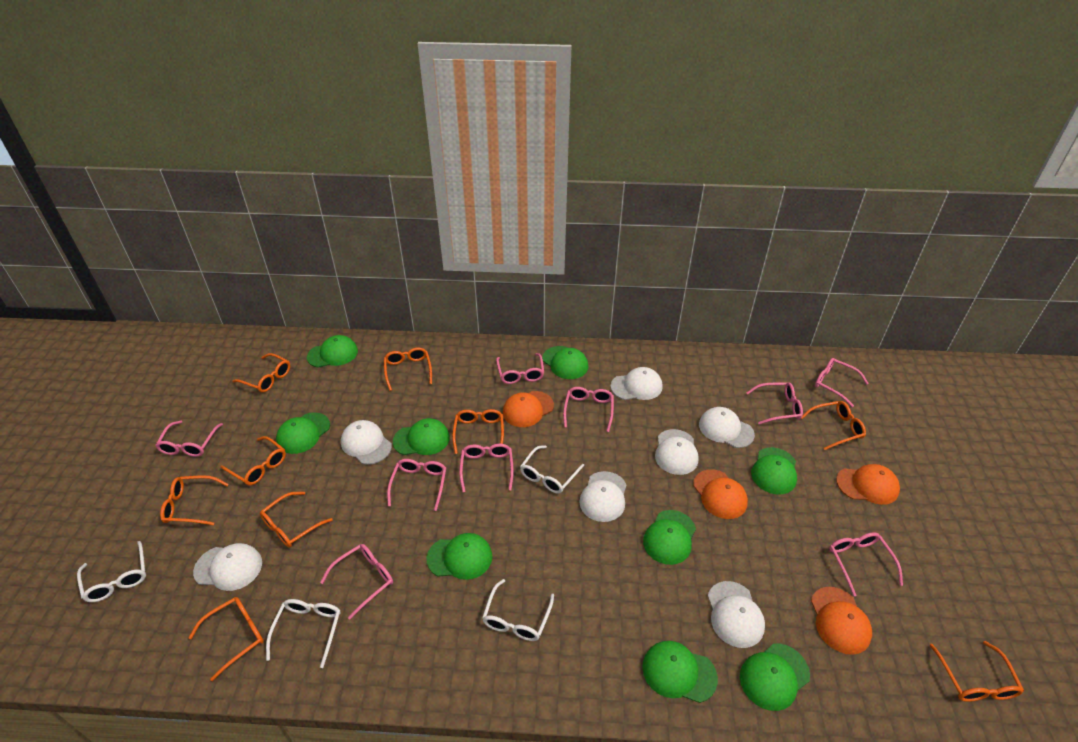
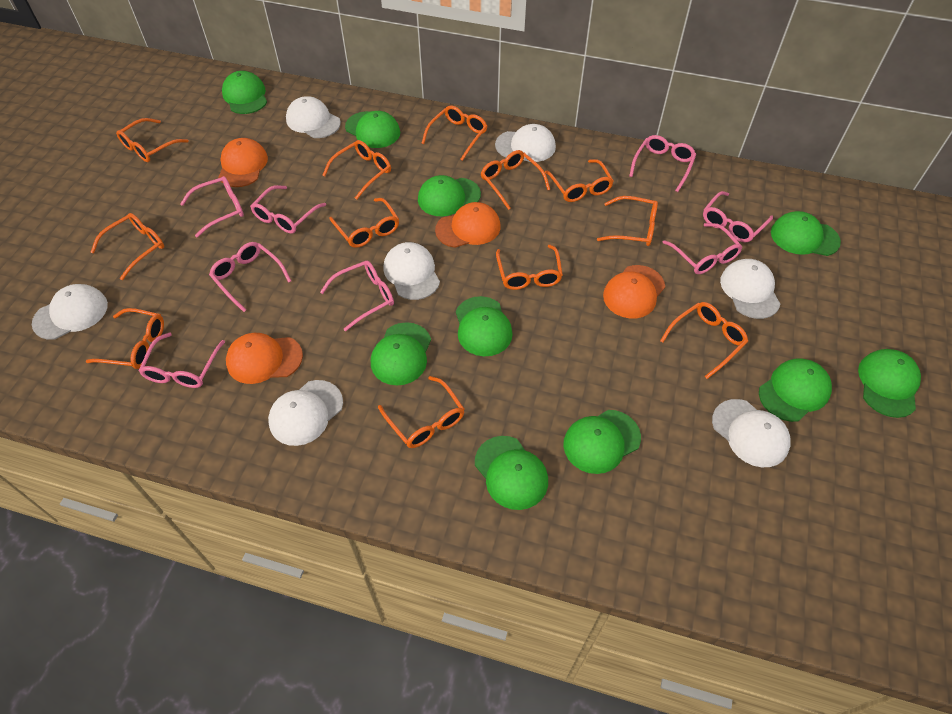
green cap: 9 -> 10
orange glasses: 9 -> 12
pink glasses: 9 -> 8
white glasses: 4 -> 0

